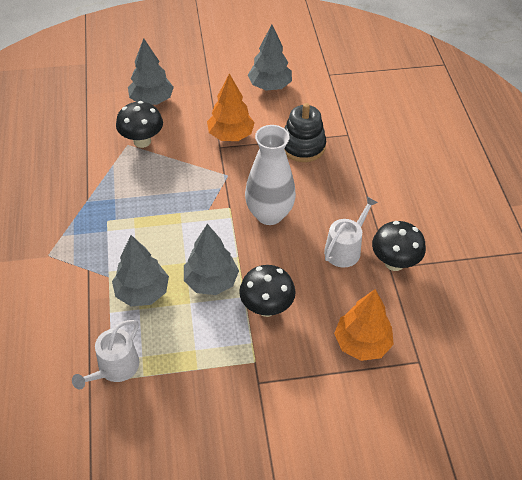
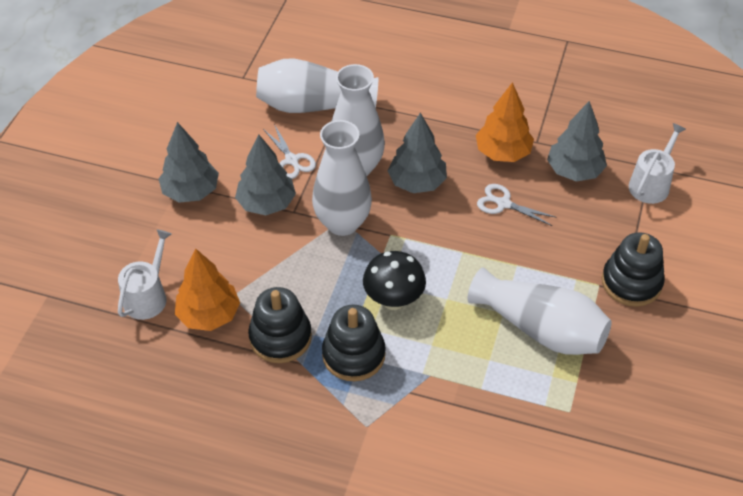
black mushroom: 3 -> 1
black stacking toy: 1 -> 3
white scissors: 0 -> 2
white vase: 1 -> 4

